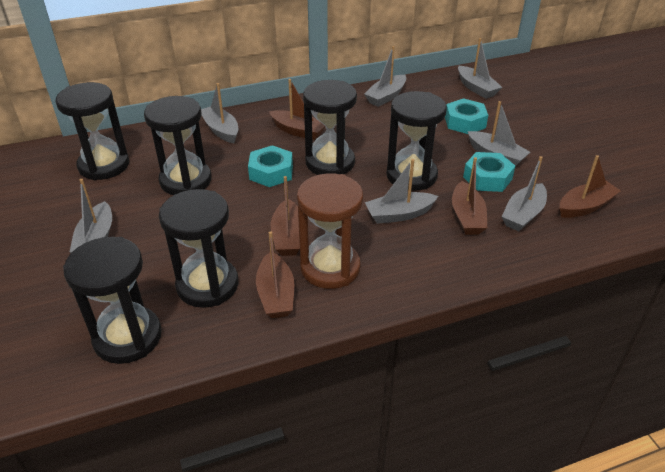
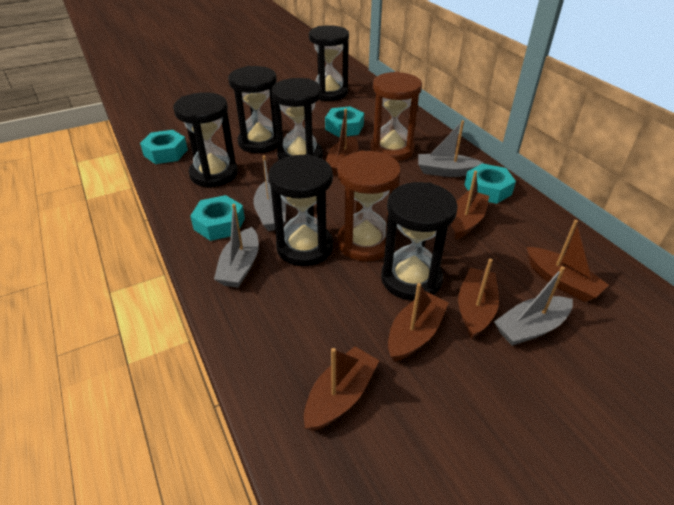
brown boat: 5 -> 6
brown hourglass: 1 -> 2
grey boat: 7 -> 4
turquoise nut: 3 -> 4

